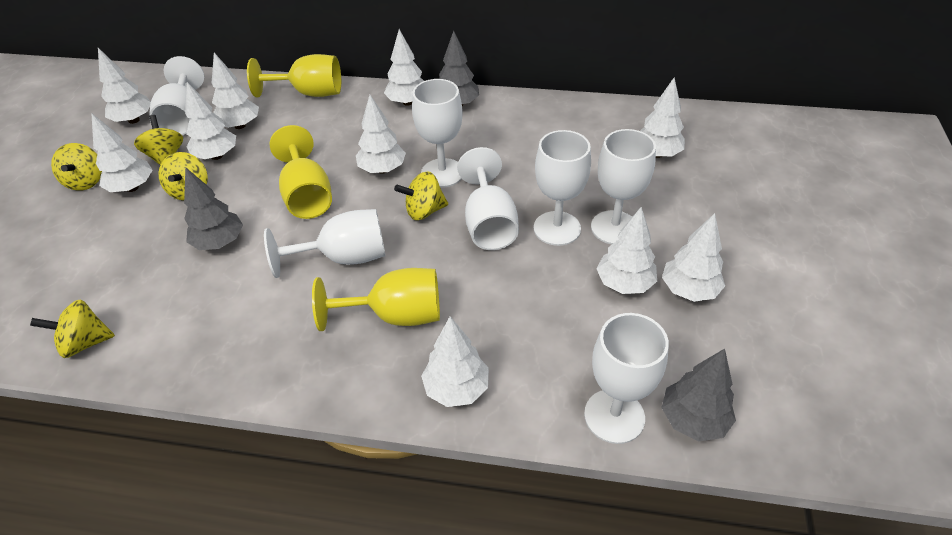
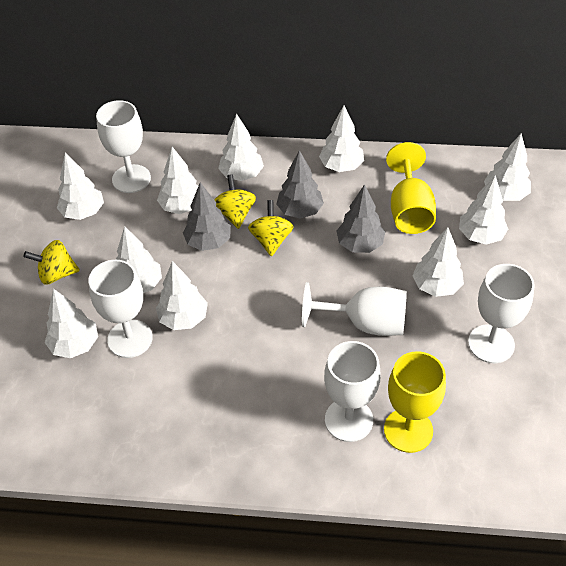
white goblet: 7 -> 5
yellow goblet: 3 -> 2
yellow spinning top: 5 -> 3

